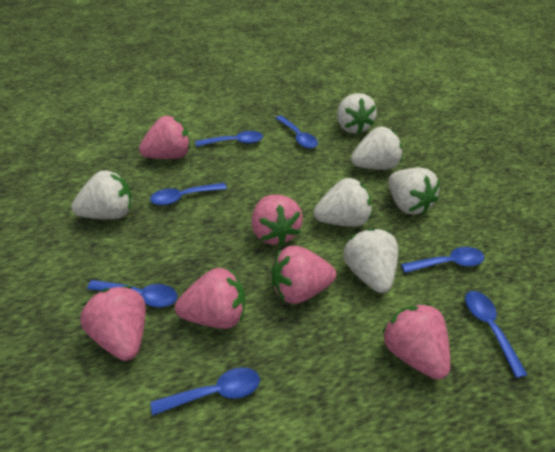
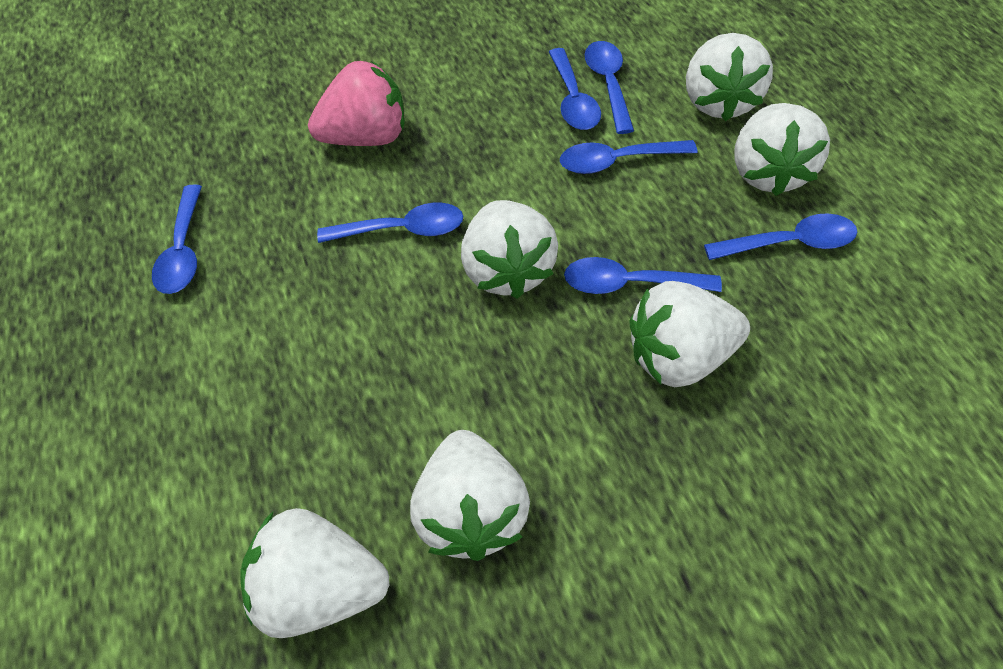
pink strawberry: 6 -> 1

